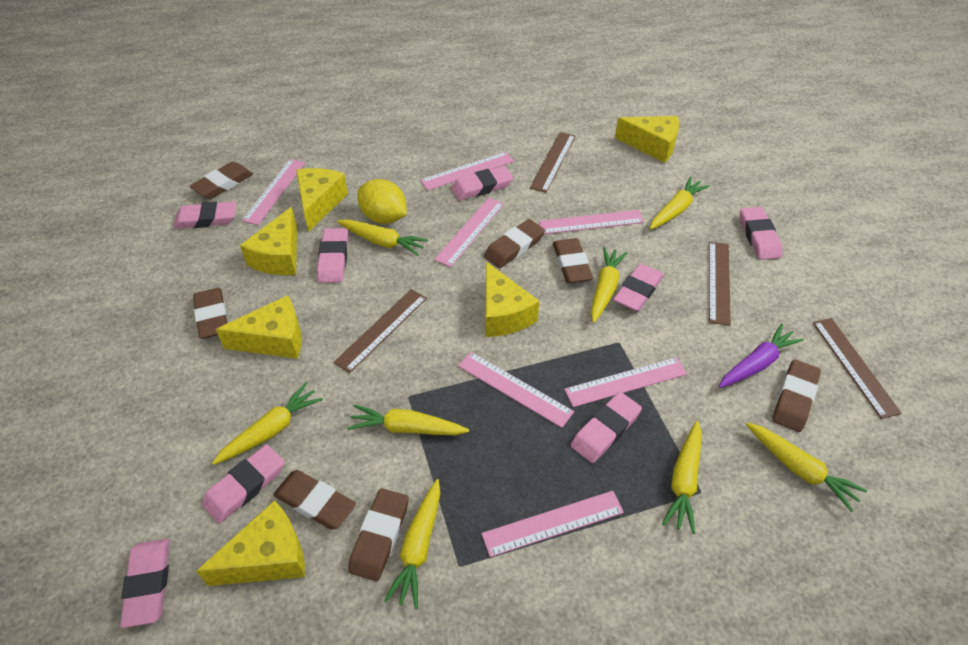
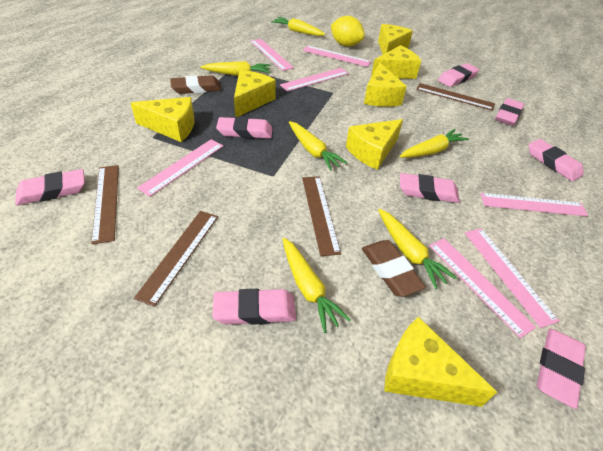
brown eraser: 7 -> 2
purple carrot: 1 -> 0
yellow carrot: 8 -> 6
yellow cheese: 6 -> 7

